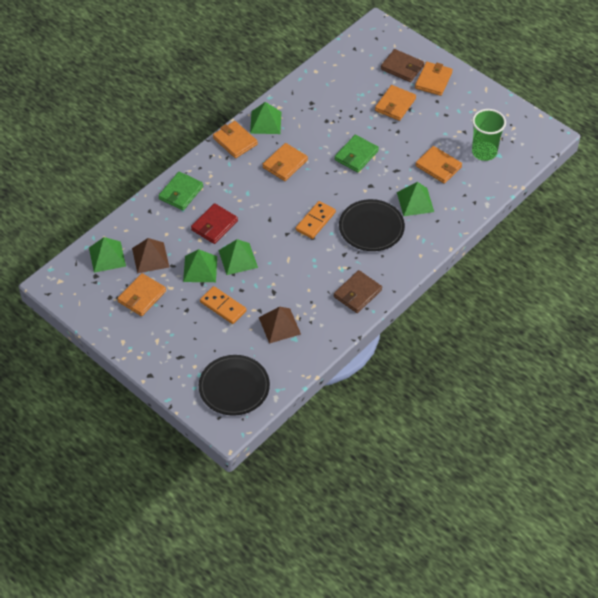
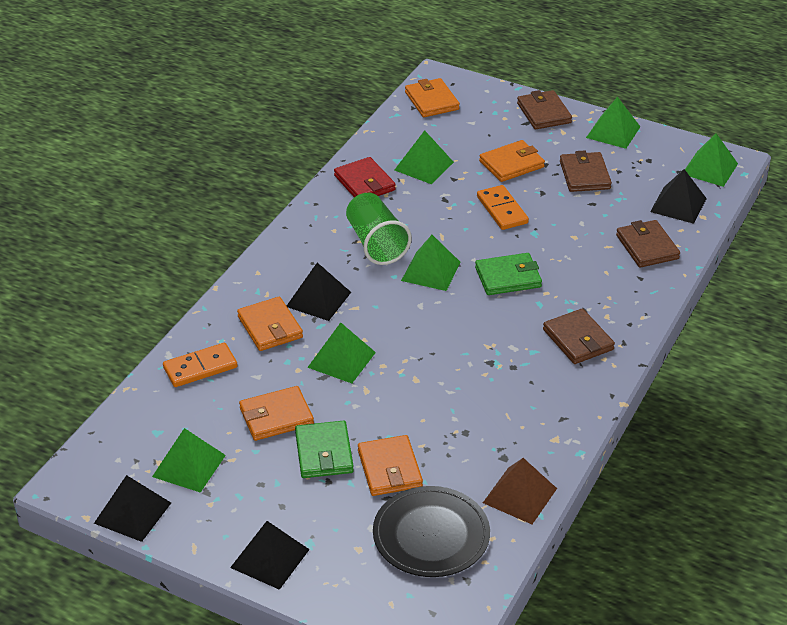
black plate: 2 -> 1
black pyramid: 0 -> 4
brown pyramid: 2 -> 1
brown wallet: 2 -> 4
green pyramid: 5 -> 6
orange wallet: 6 -> 5

